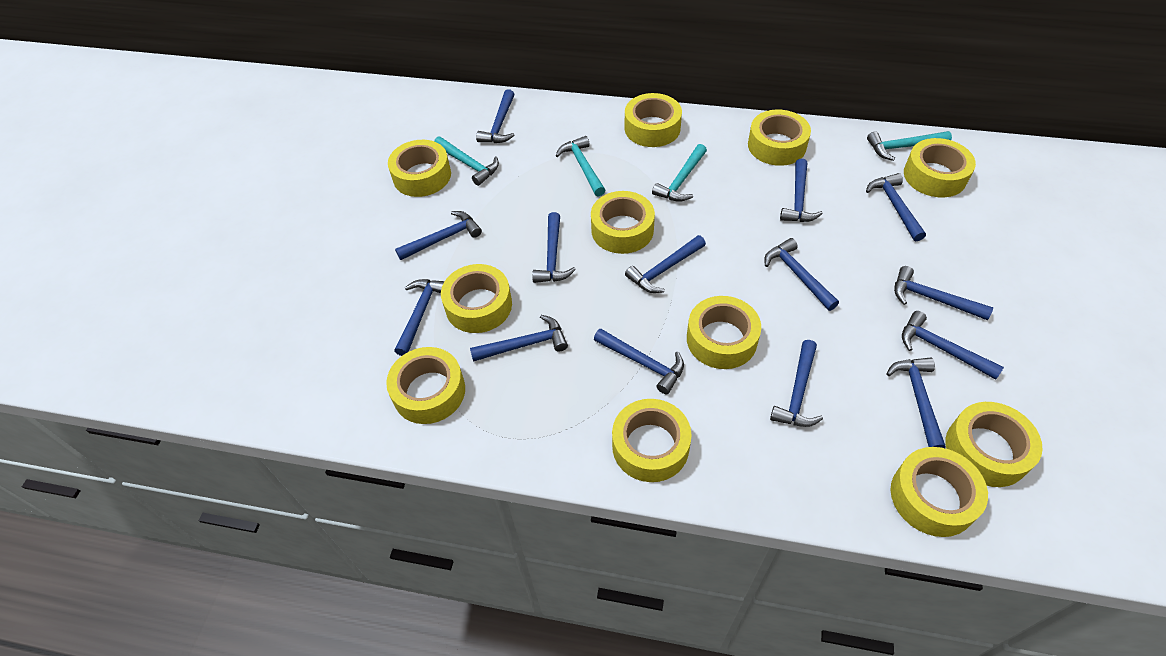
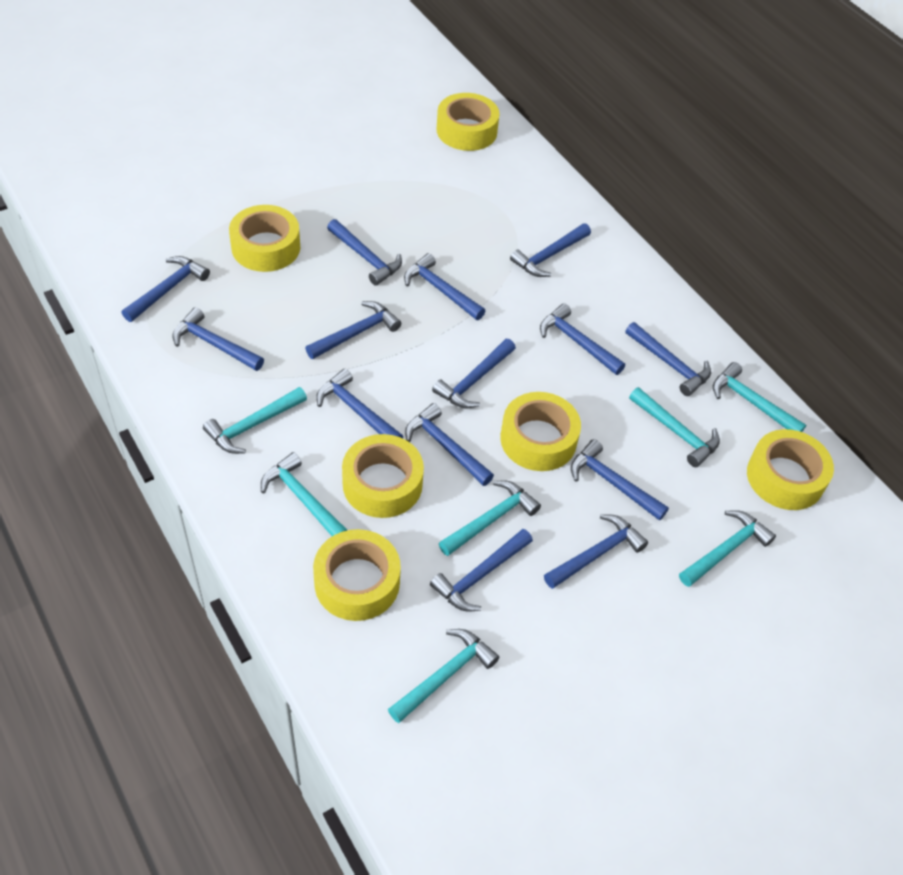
turquoise hammer: 4 -> 7
yellow tape: 11 -> 6

